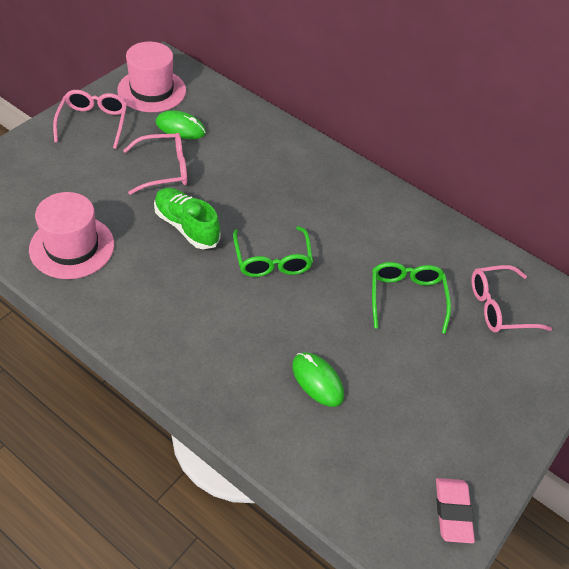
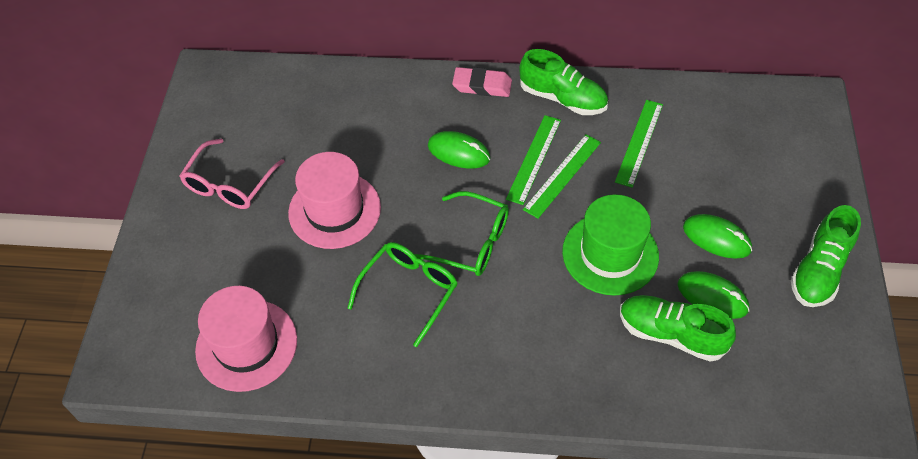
green hat: 0 -> 1
green mouse: 2 -> 3
green ruler: 0 -> 3
green shoe: 1 -> 3
pink glasses: 3 -> 1

